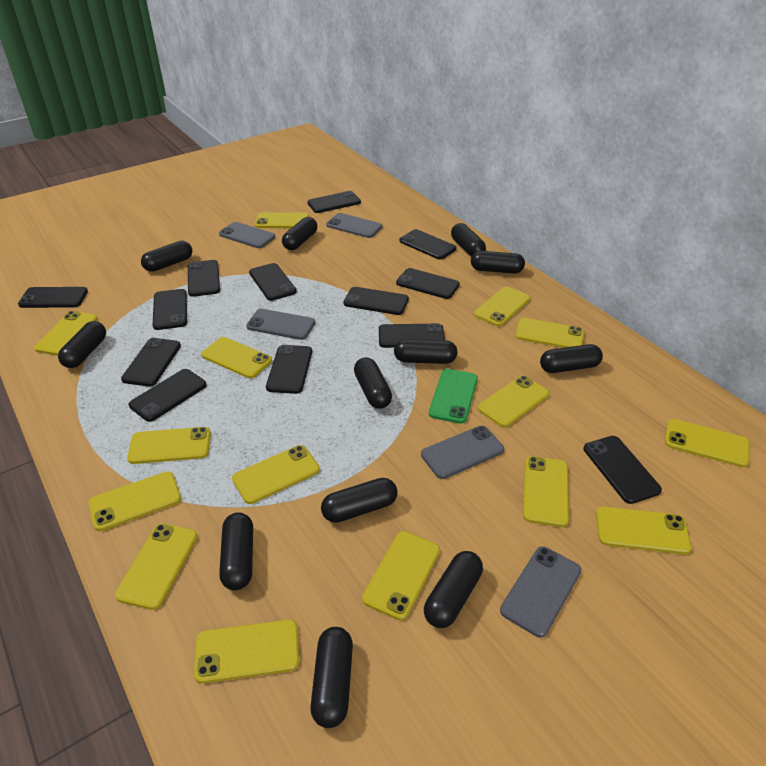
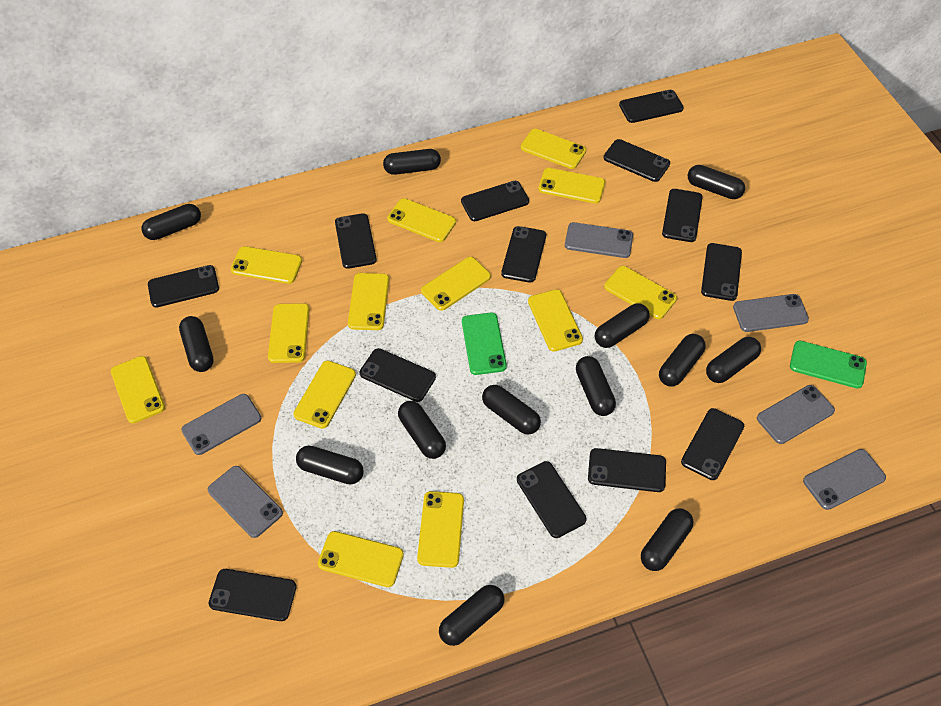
black capsule: 12 -> 13
green phone: 1 -> 2
grey phone: 5 -> 6
yellow phone: 15 -> 13

